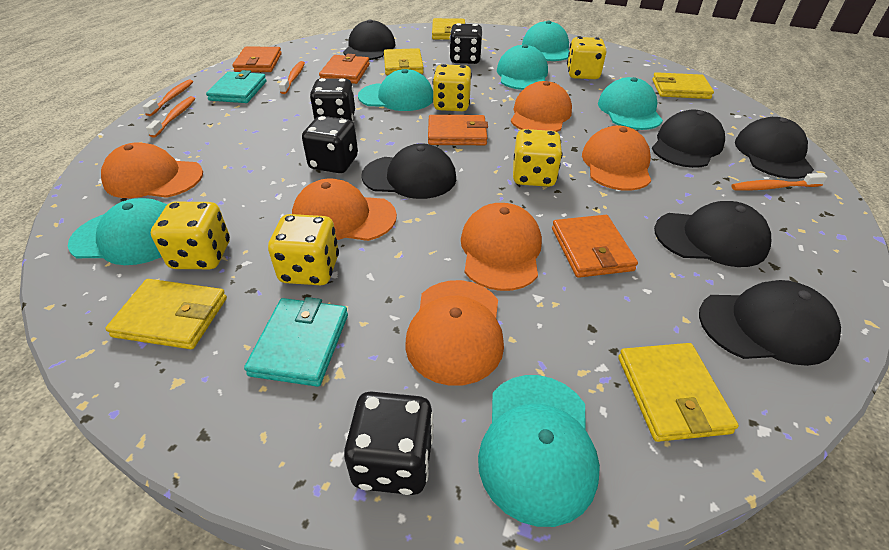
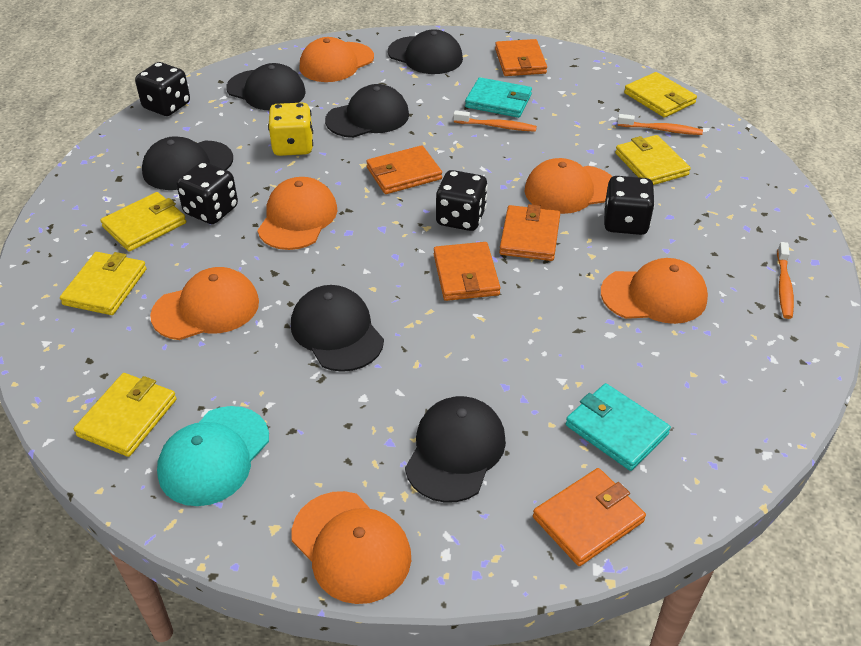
orange toothbrush: 4 -> 3
orange wallet: 4 -> 5
turquoise cap: 6 -> 1
yellow dice: 5 -> 1

